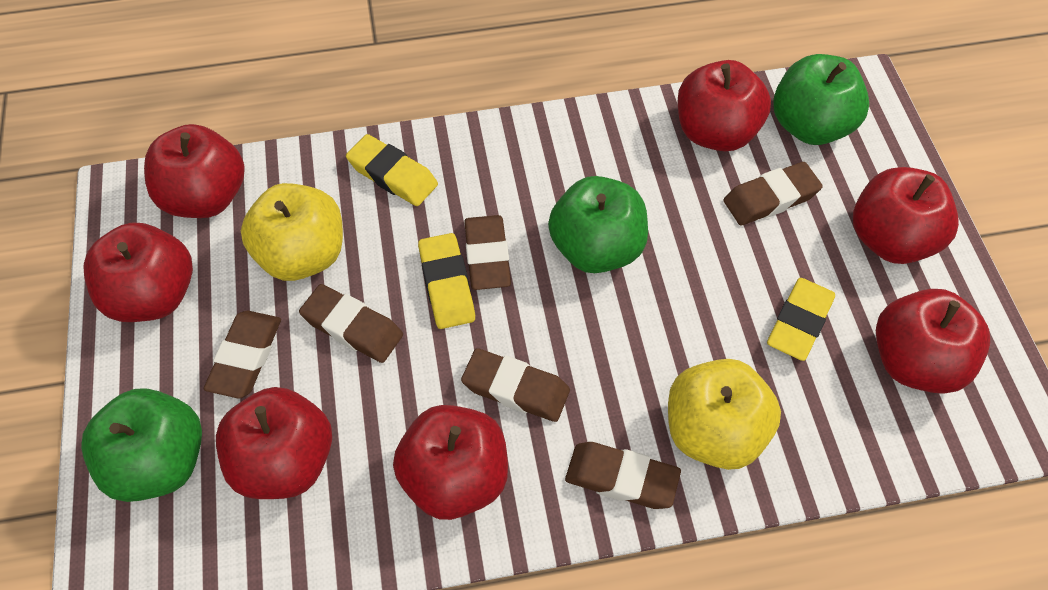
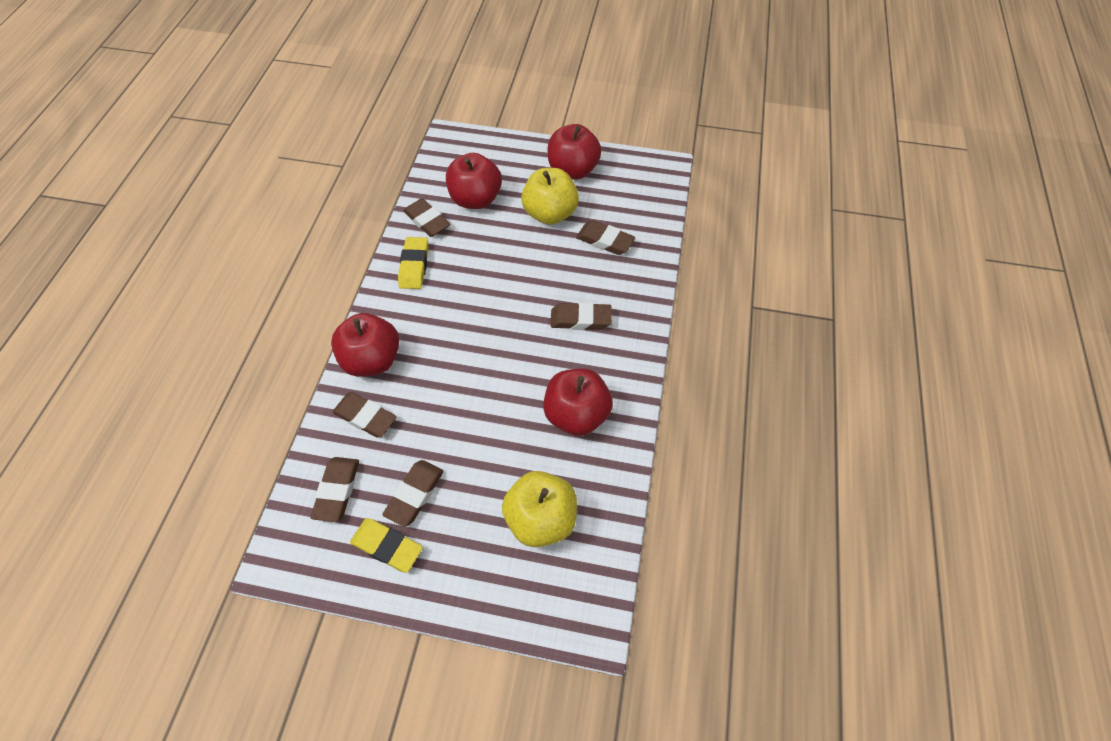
green apple: 3 -> 0
red apple: 7 -> 4
yellow eraser: 3 -> 2

